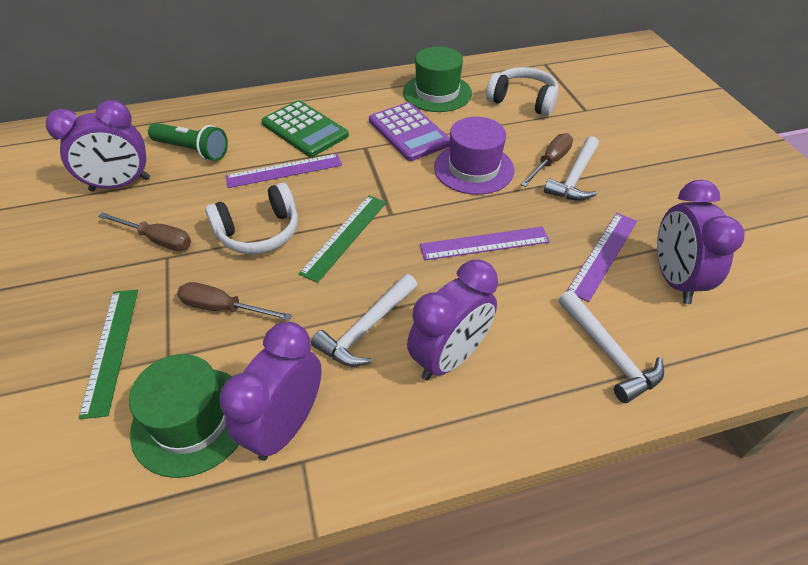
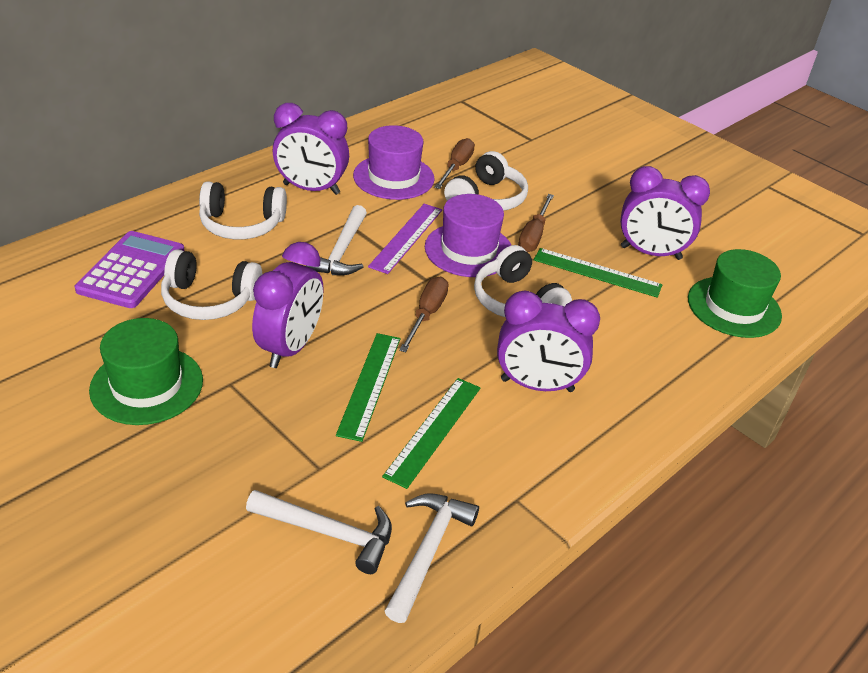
green calculator: 1 -> 0
green flashlight: 1 -> 0
green ruler: 2 -> 3
purple hat: 1 -> 2
purple ruler: 3 -> 1
white headphones: 2 -> 4

